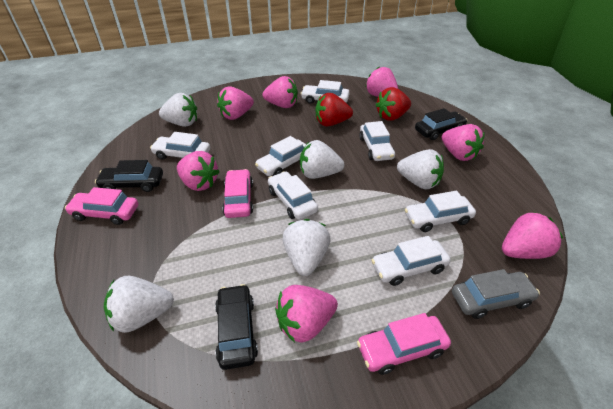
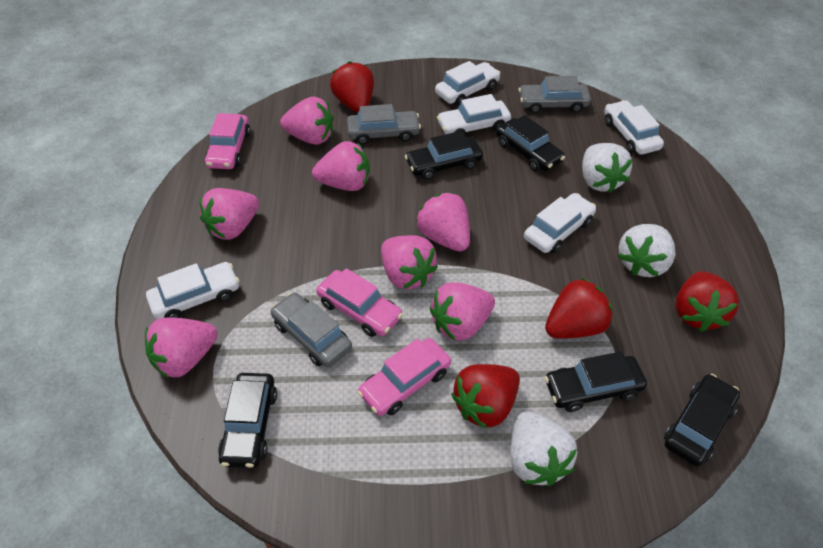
black car: 3 -> 5
grey car: 1 -> 3
red strawberry: 2 -> 4
white car: 7 -> 5
white strawberry: 5 -> 3

